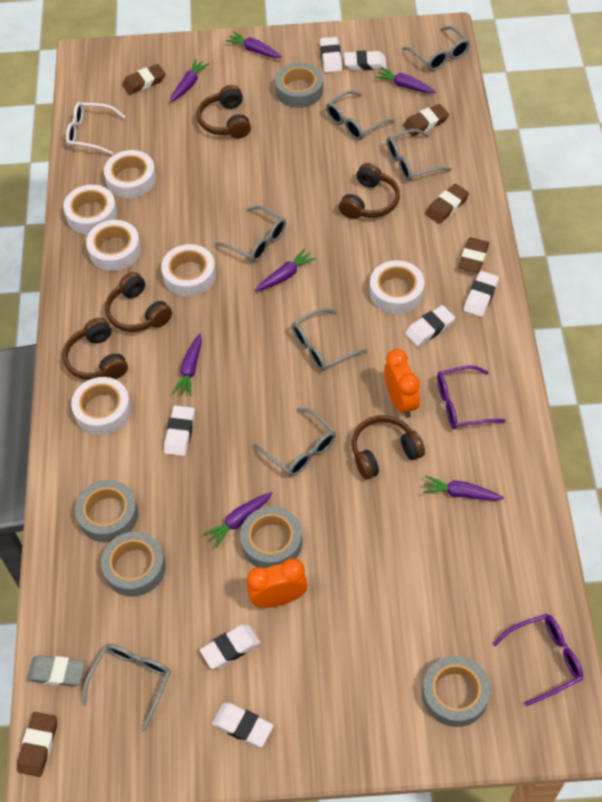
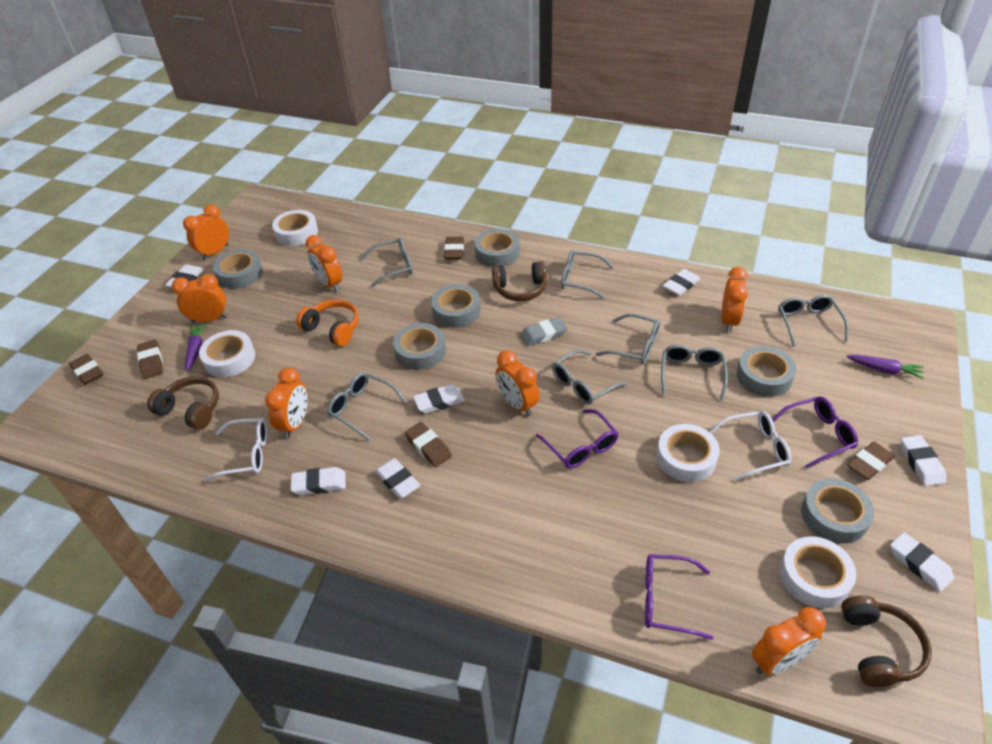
brown headphones: 5 -> 3
grey tape: 5 -> 6
orange clock: 2 -> 7
orange headphones: 0 -> 1
purple carrot: 7 -> 2
purple glasses: 2 -> 3
white glasses: 1 -> 2
white tape: 6 -> 4

